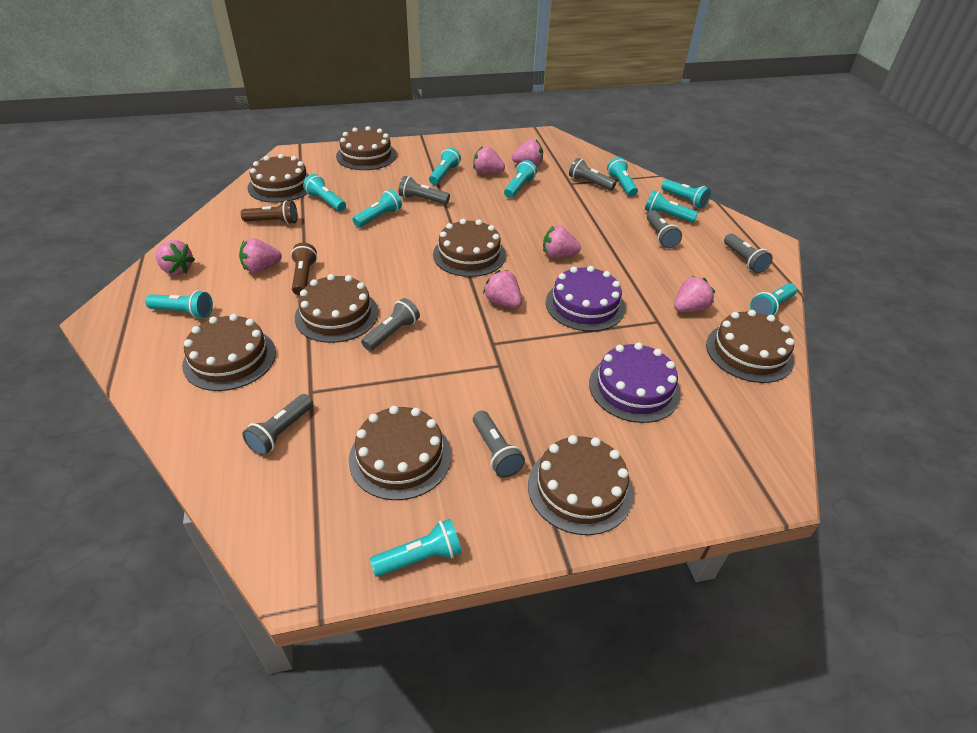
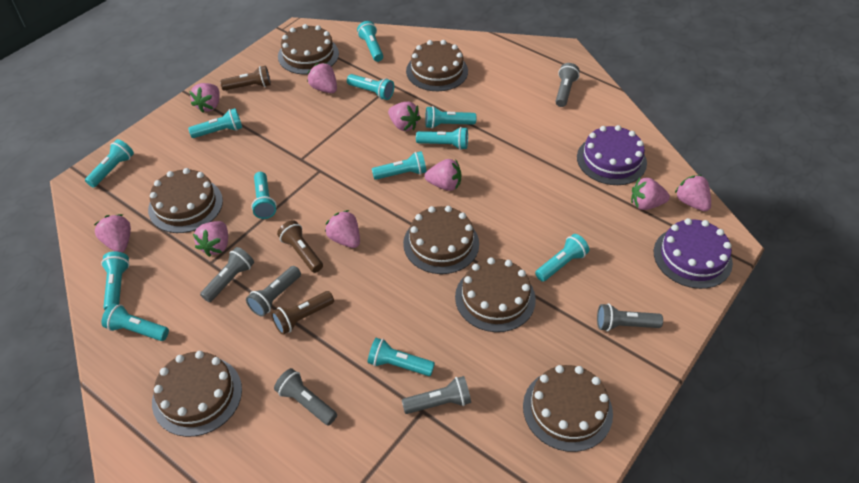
brown cake: 8 -> 7
brown flashlight: 2 -> 3
grey flashlight: 7 -> 6
pink strawberry: 7 -> 9
turquoise flashlight: 10 -> 12

